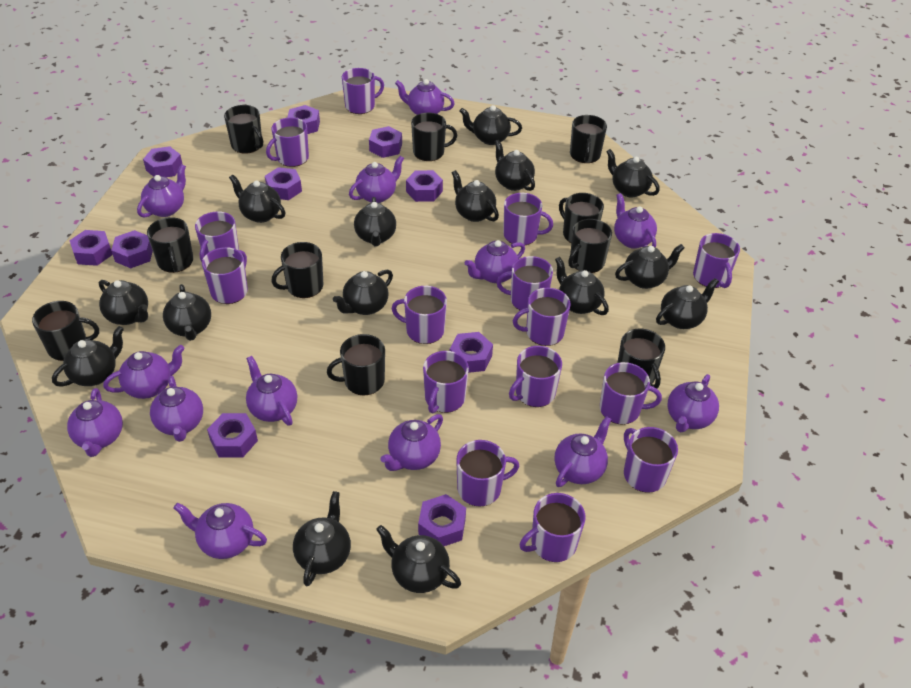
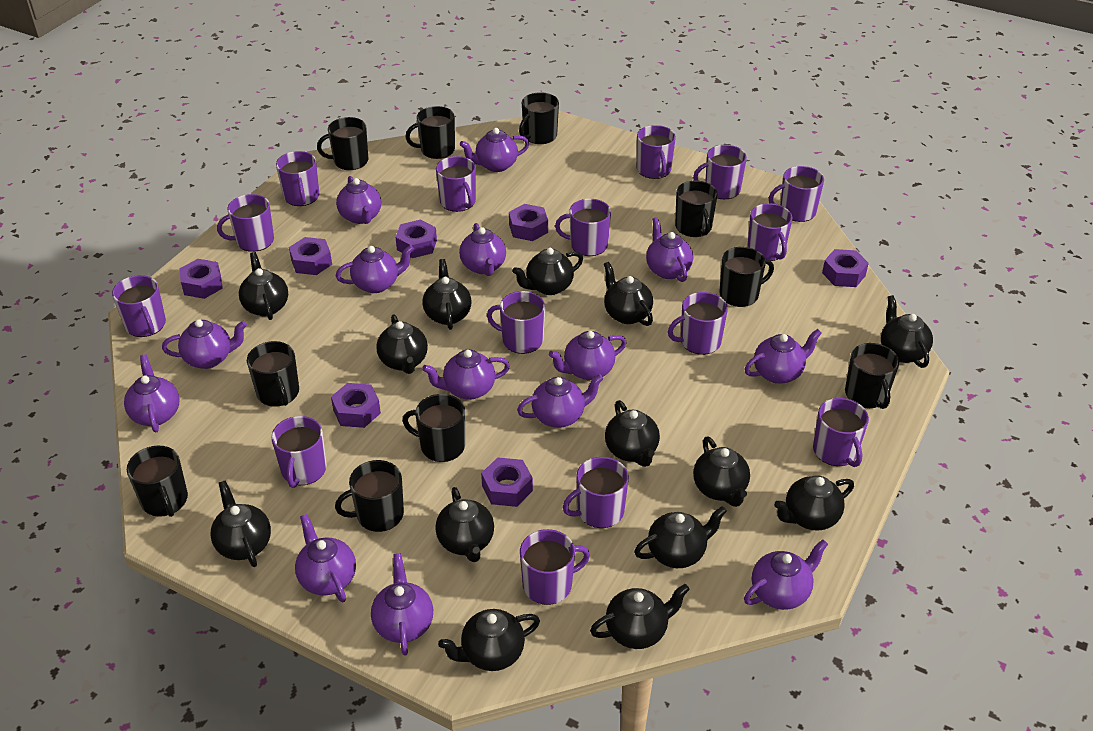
black teapot: 15 -> 14
purple nut: 10 -> 7
purple teapot: 13 -> 14

